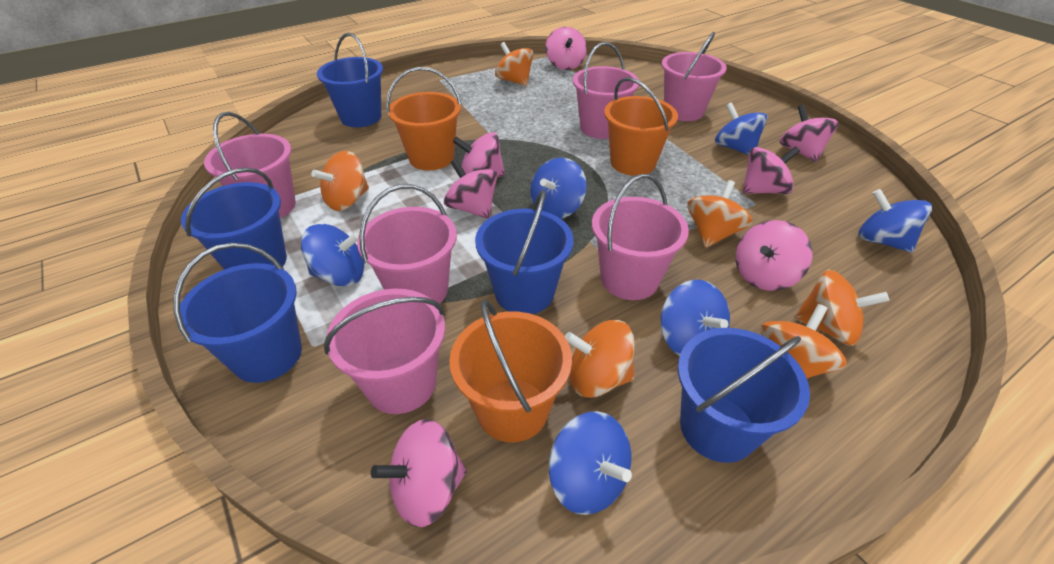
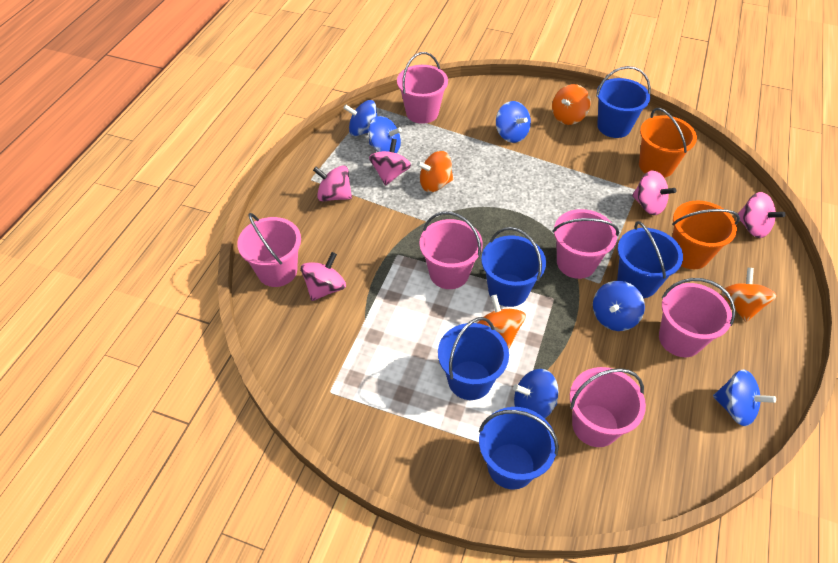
orange bucket: 3 -> 2
orange spinning top: 6 -> 4
pink spinning top: 7 -> 5

